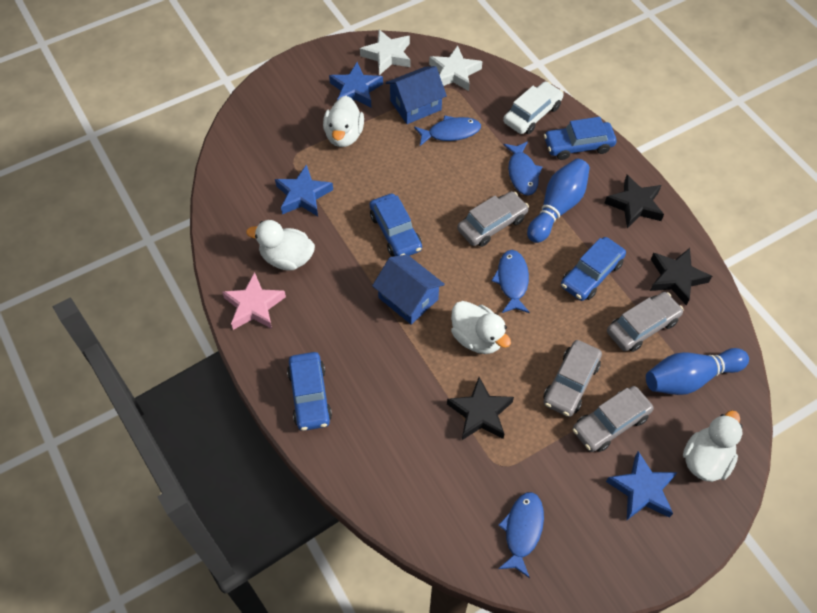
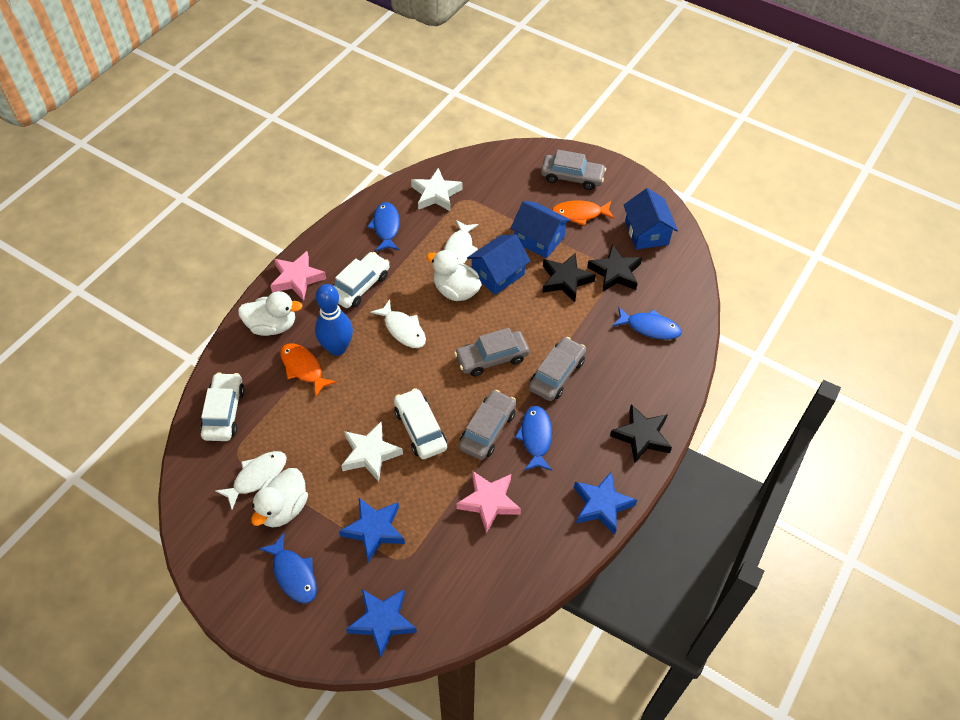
blue bowling pin: 2 -> 1
blue car: 4 -> 0
blue house: 2 -> 3
orange fish: 0 -> 2
pink star: 1 -> 2
white car: 1 -> 3
white duck: 4 -> 3
white fish: 0 -> 3

